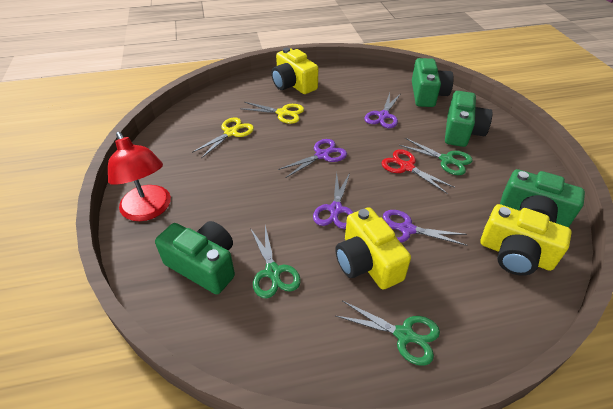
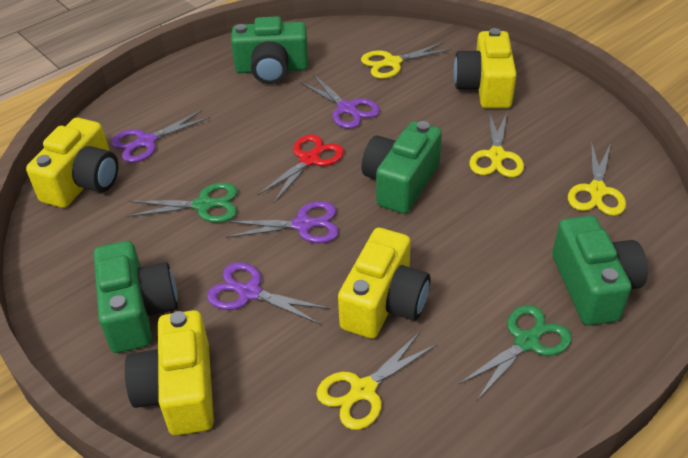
green scissors: 3 -> 2
red lamp: 1 -> 0
yellow camera: 3 -> 4
yellow scissors: 2 -> 4

